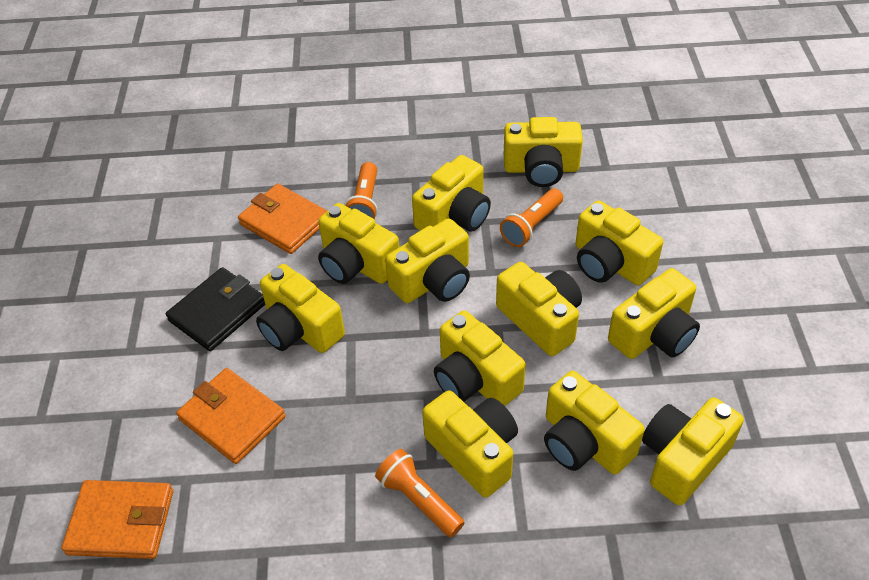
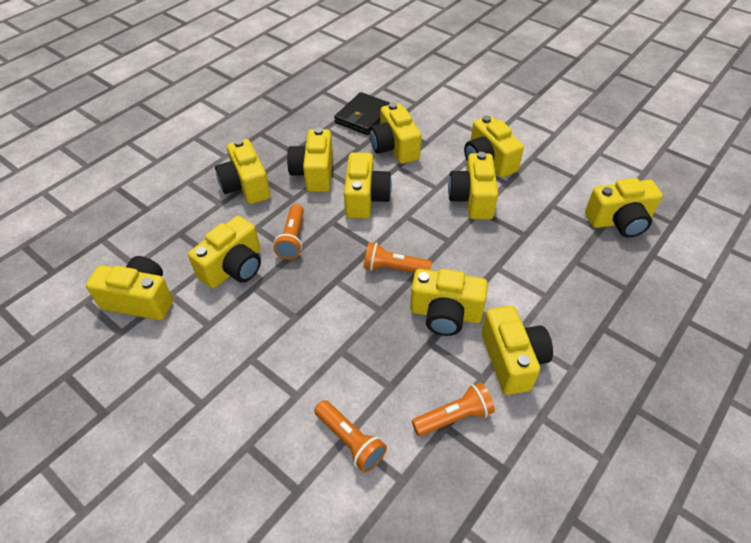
orange flashlight: 3 -> 4
orange wallet: 3 -> 0
yellow camera: 12 -> 11

